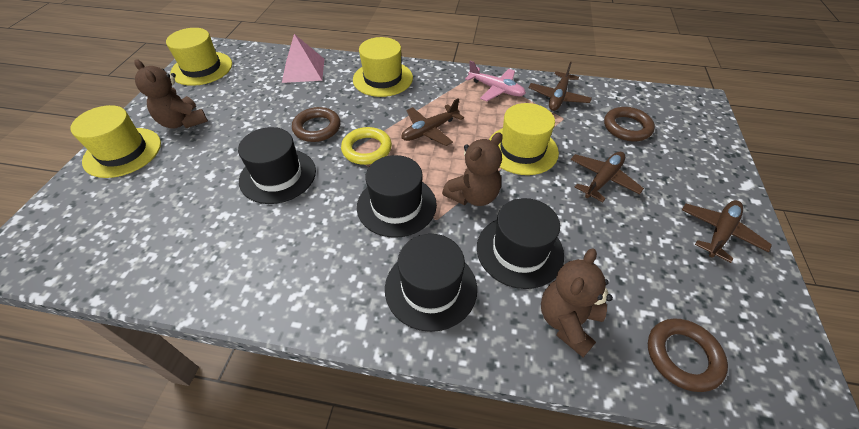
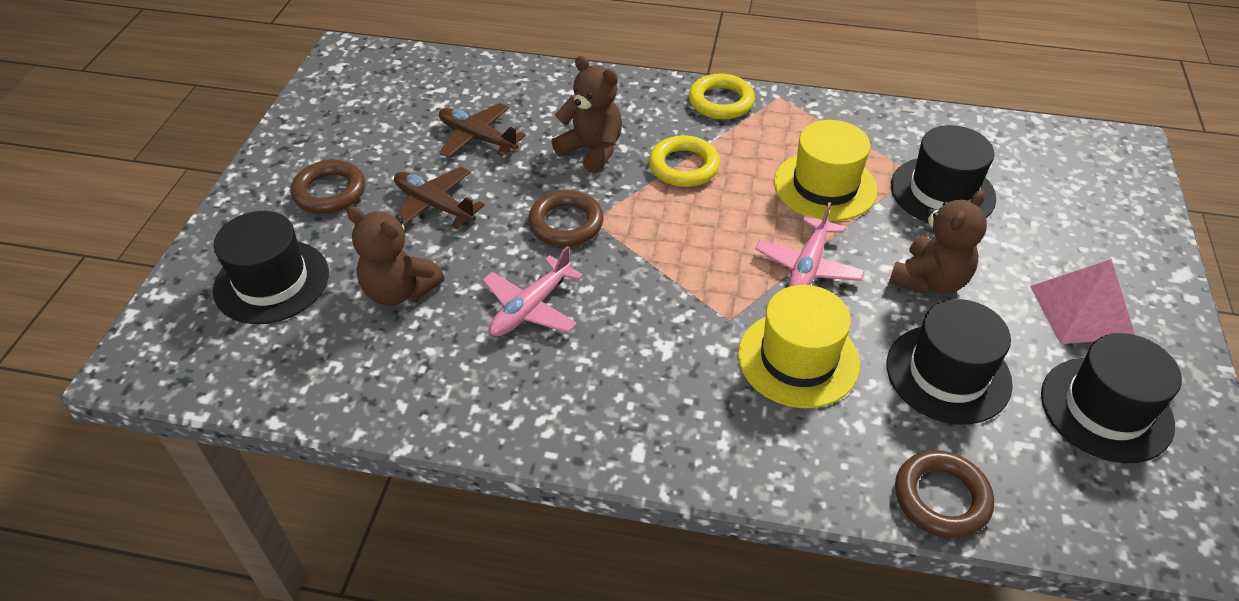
brown plane: 4 -> 2
pink plane: 1 -> 2
yellow hat: 4 -> 2
yellow ring: 1 -> 2

